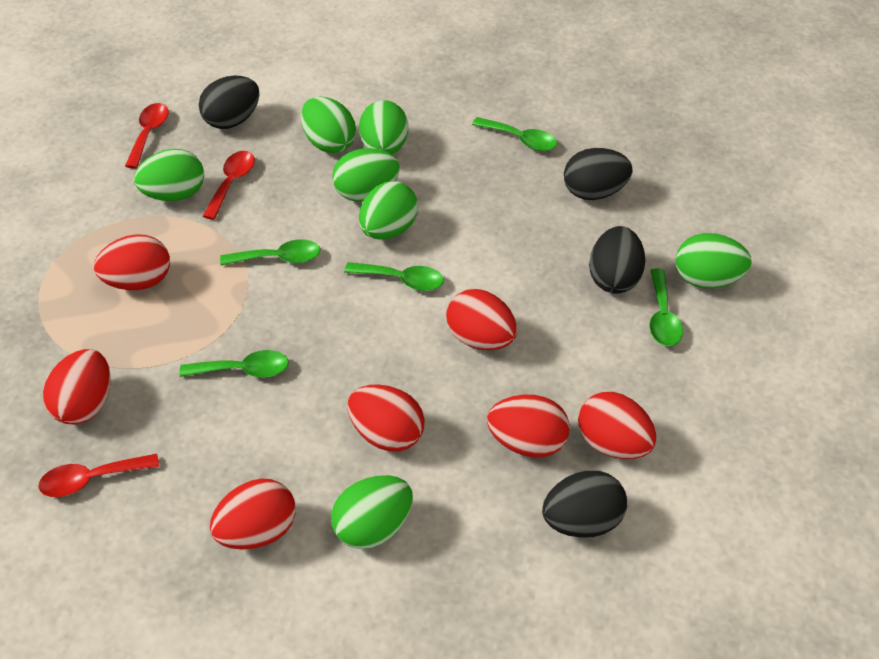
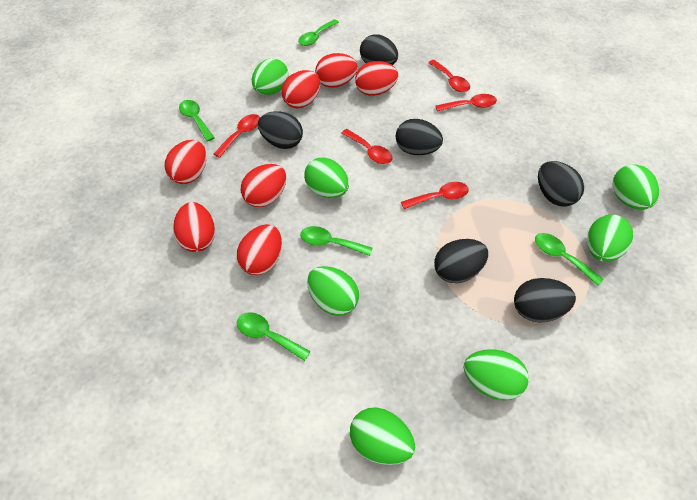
black egg: 4 -> 6
red spoon: 3 -> 5

